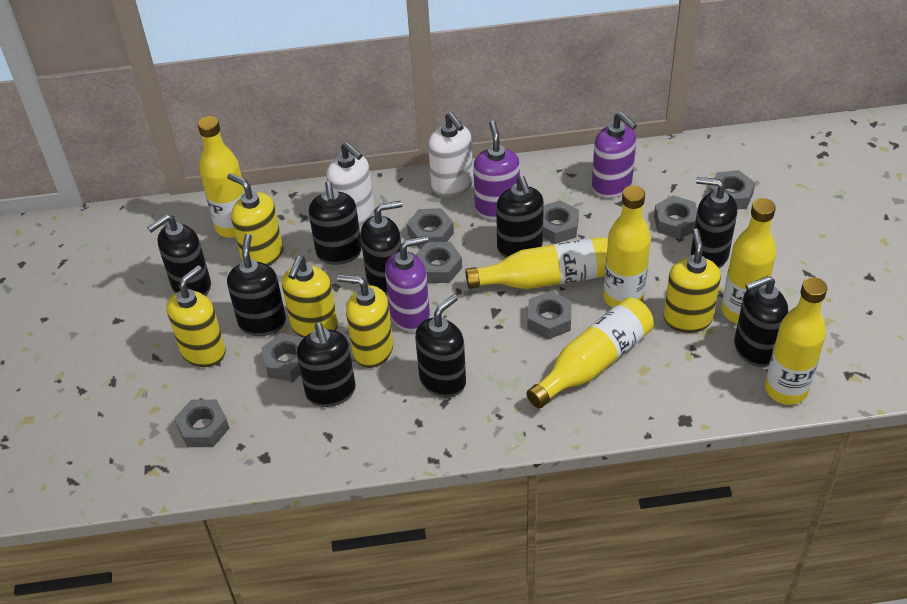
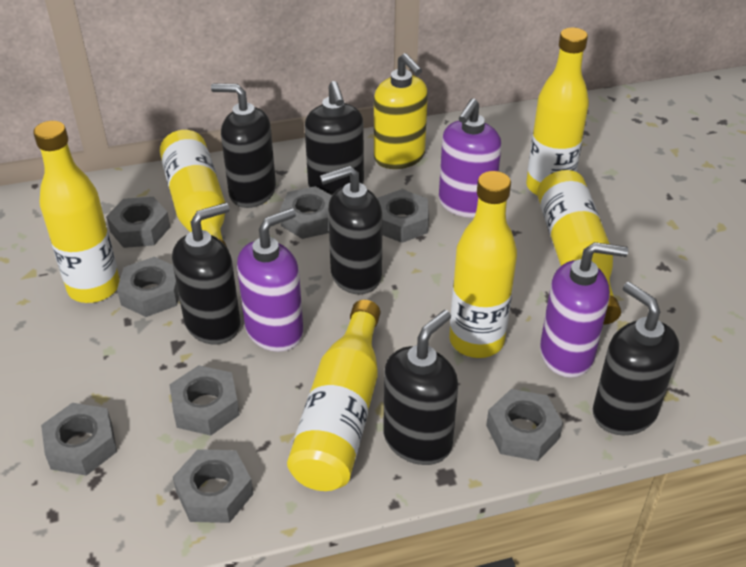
black soap dispenser: 9 -> 6
white soap dispenser: 2 -> 0
yellow soap dispenser: 5 -> 1

